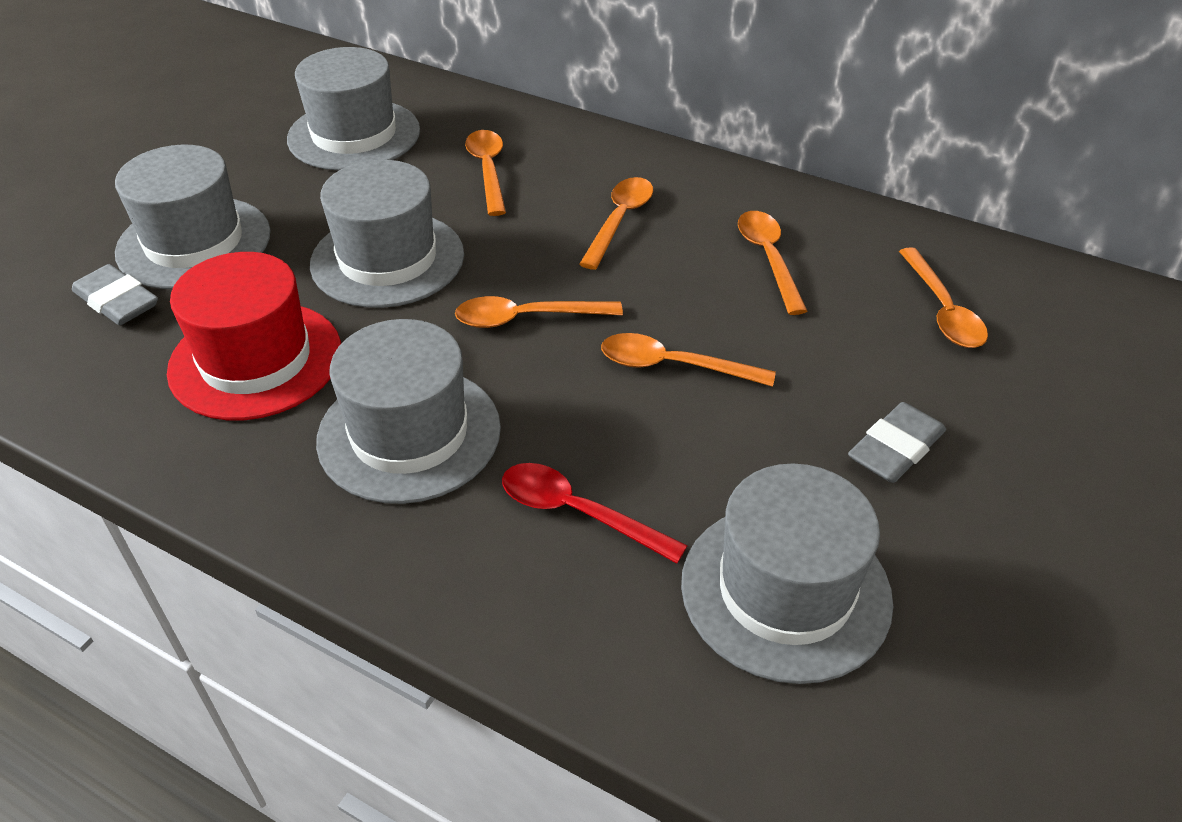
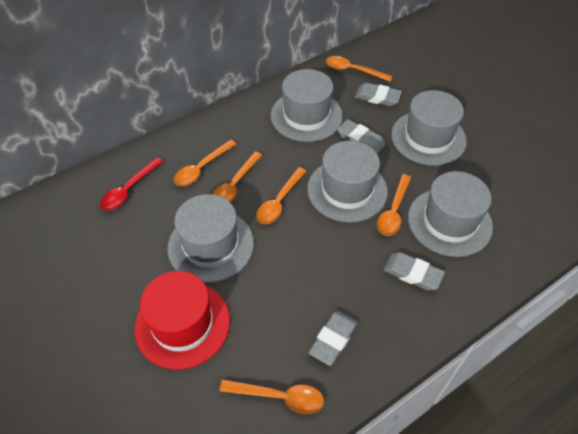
grey eraser: 2 -> 4

